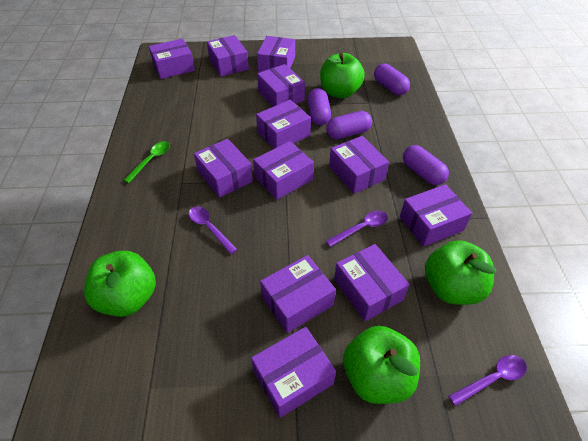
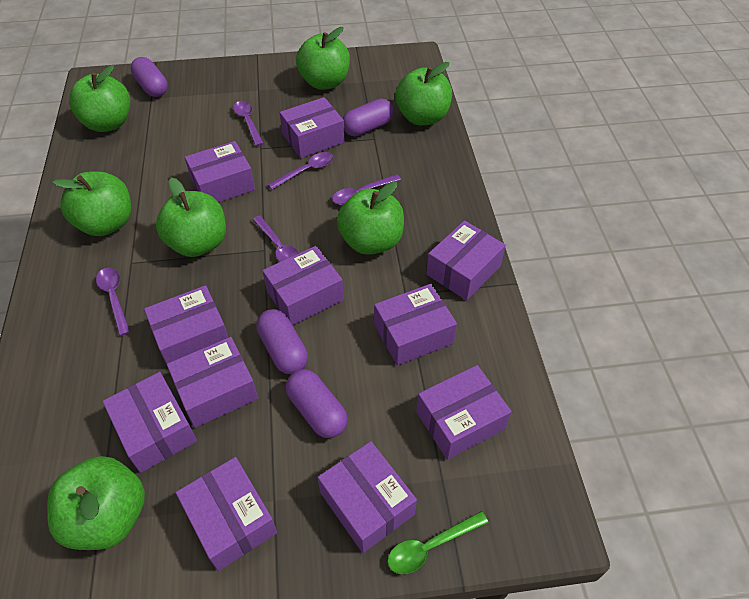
green apple: 4 -> 7
purple box: 12 -> 11
purple spoon: 3 -> 5

